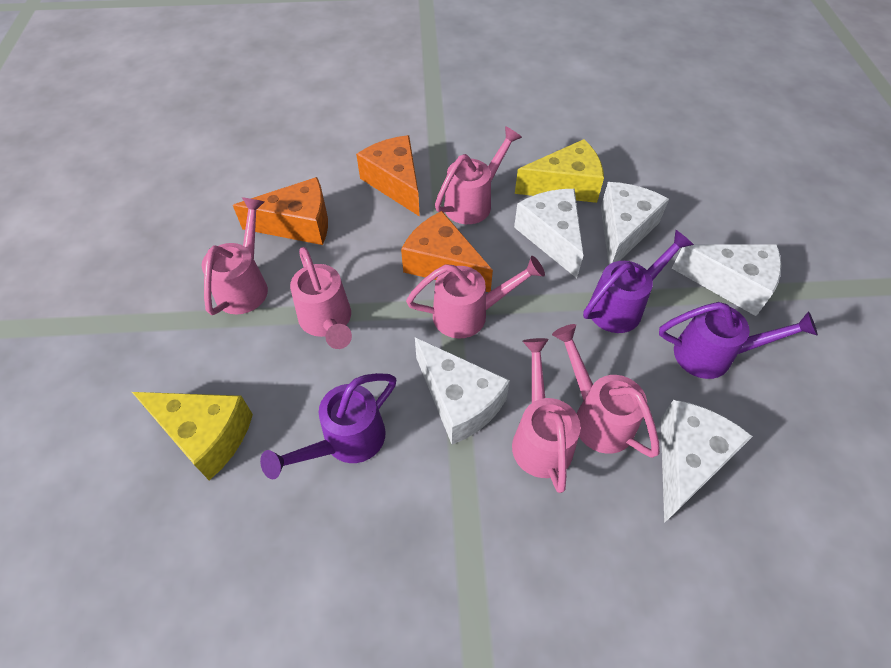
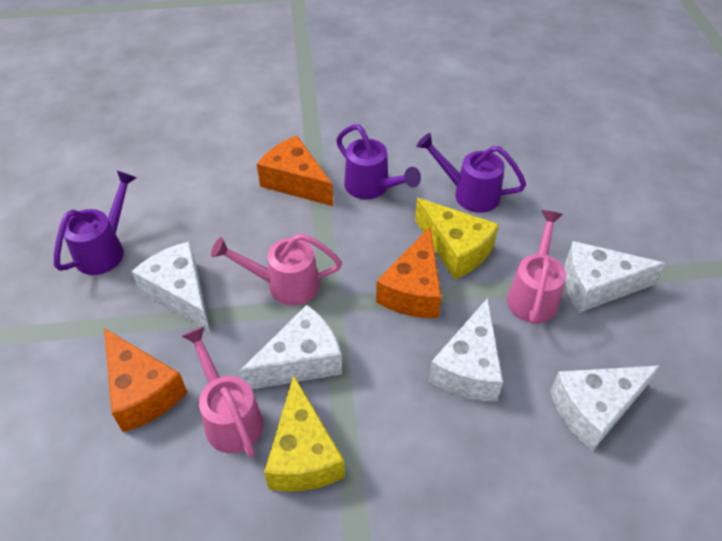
pink watering can: 6 -> 3

